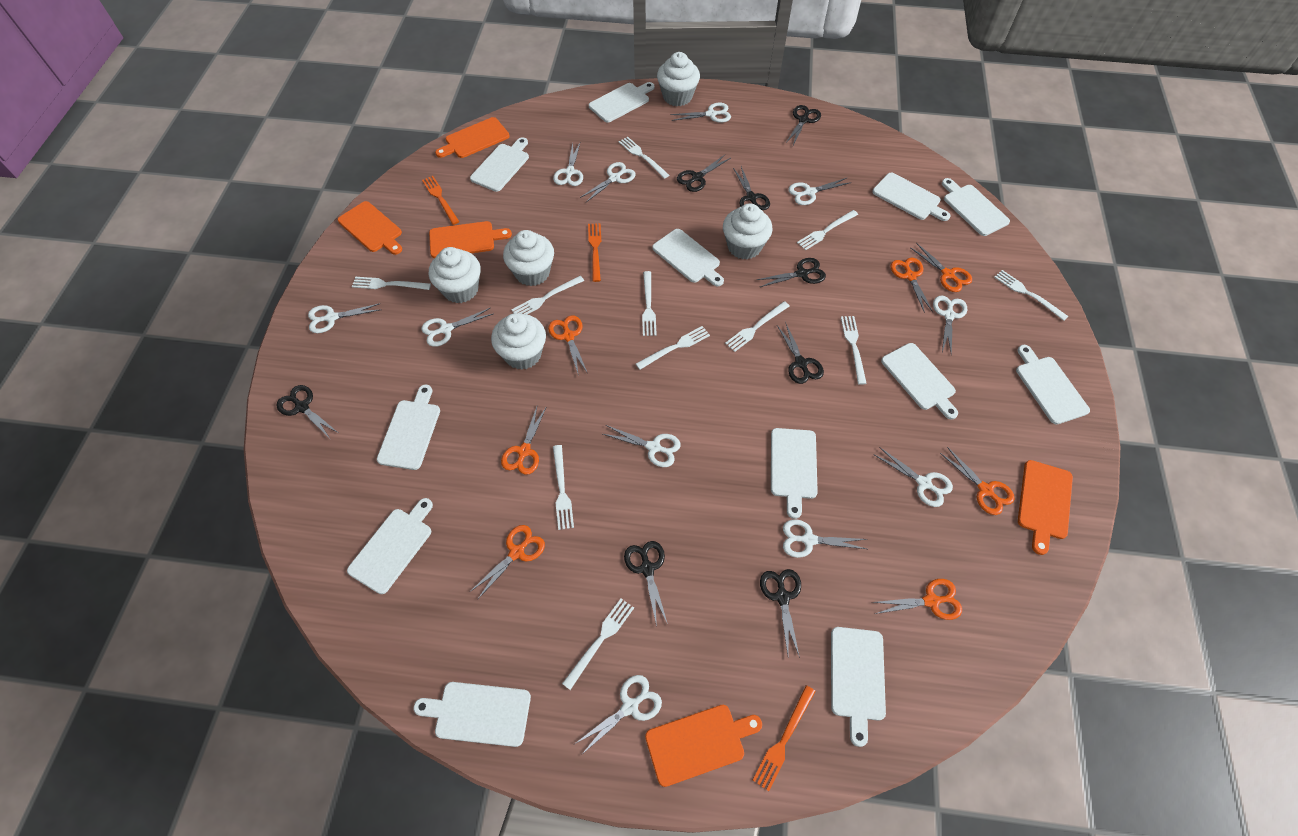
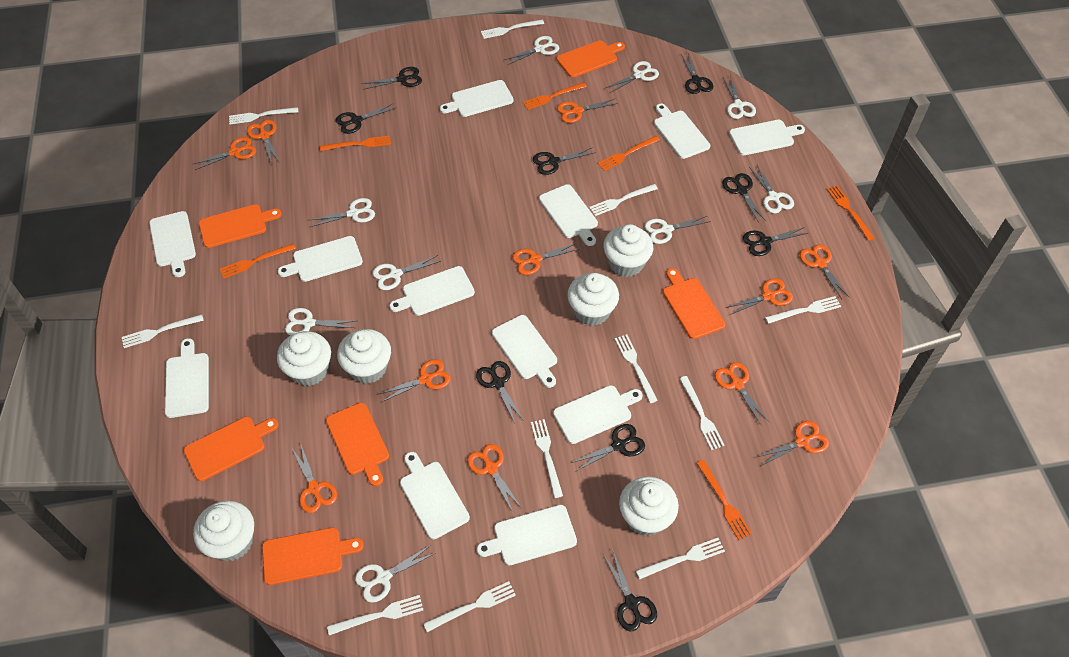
black scissors: 8 -> 9
orange cutting board: 5 -> 6
orange fork: 3 -> 6
orange scissors: 7 -> 11
white cupcake: 5 -> 6
white scissors: 11 -> 9

